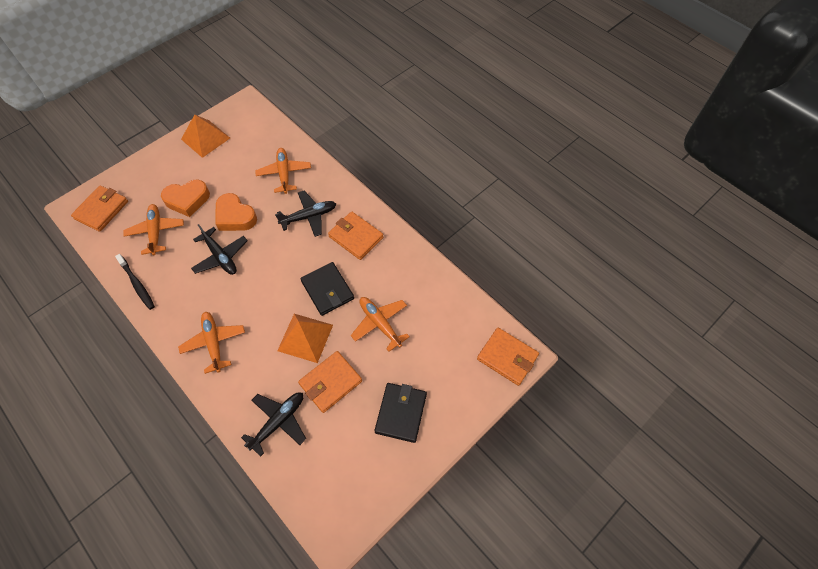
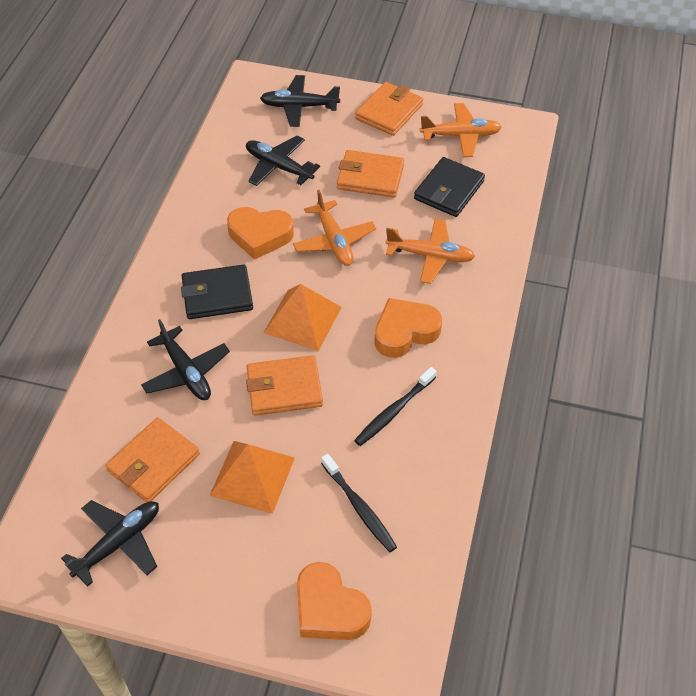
black plane: 3 -> 4
black toothbrush: 1 -> 2
orange heart: 2 -> 3
orange plane: 4 -> 3

